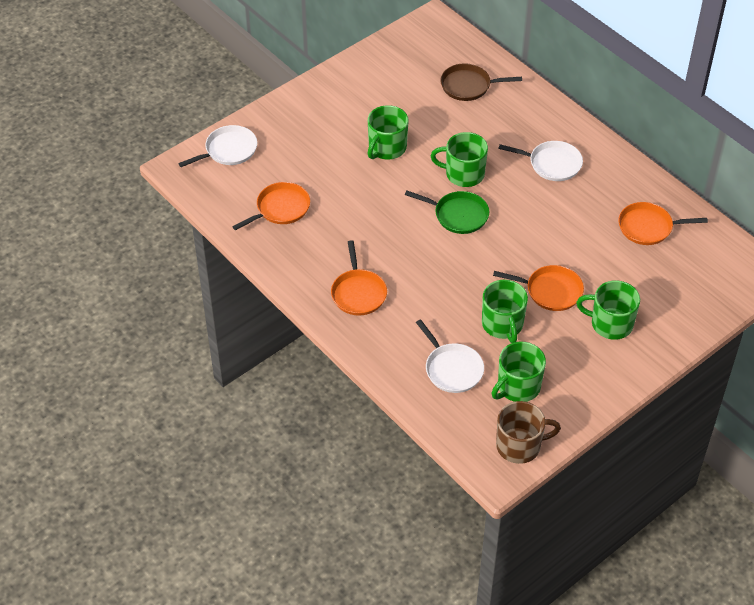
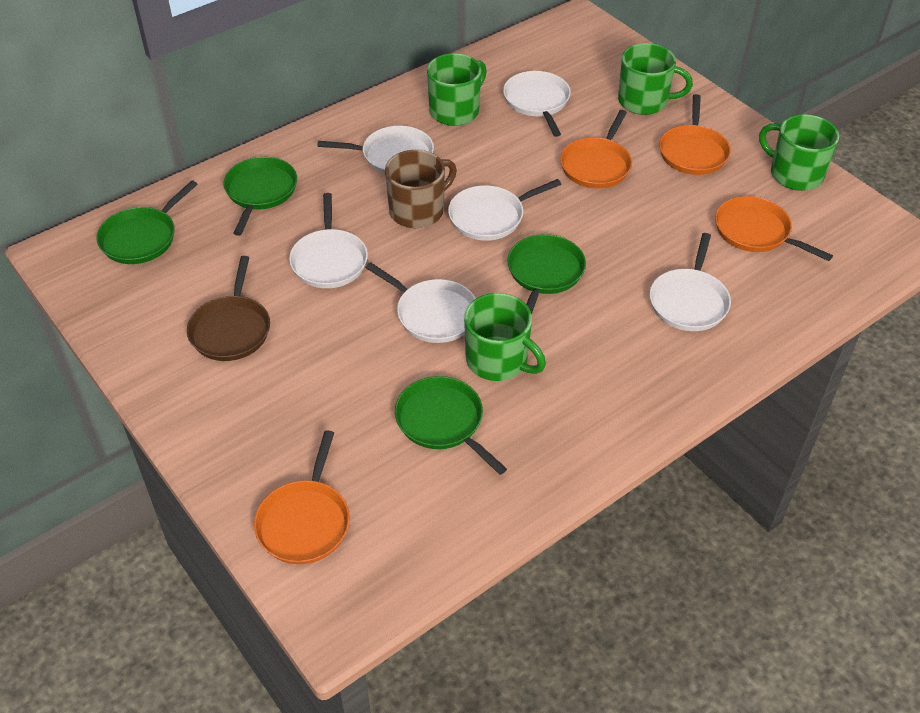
green mug: 5 -> 4
green pan: 1 -> 4
white pan: 3 -> 6

